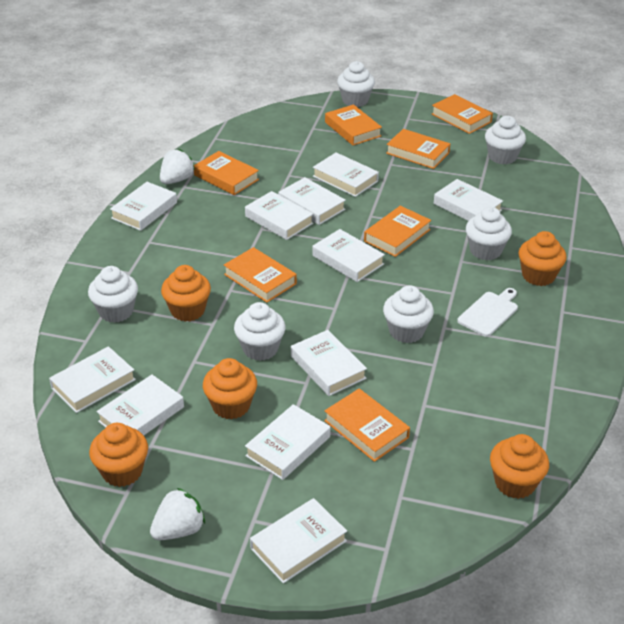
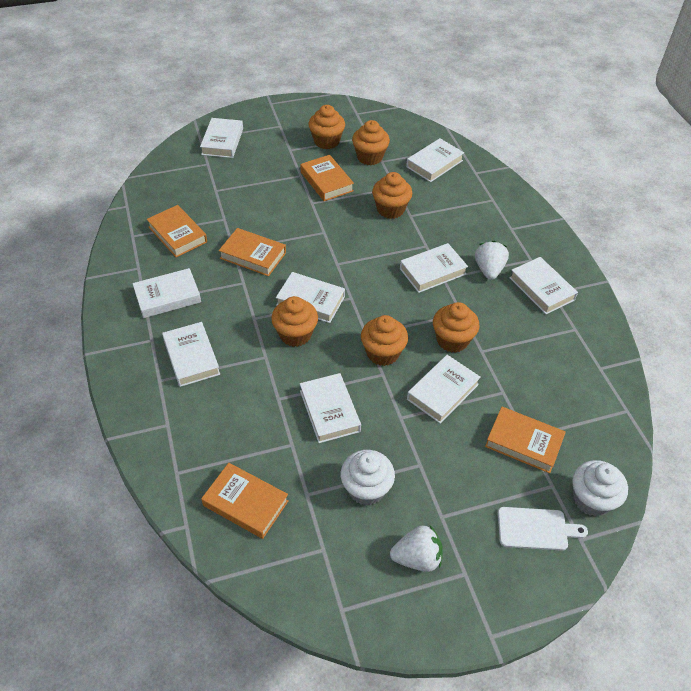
orange book: 7 -> 5
orange cupcake: 5 -> 6
white book: 11 -> 9
white cupcake: 6 -> 2

